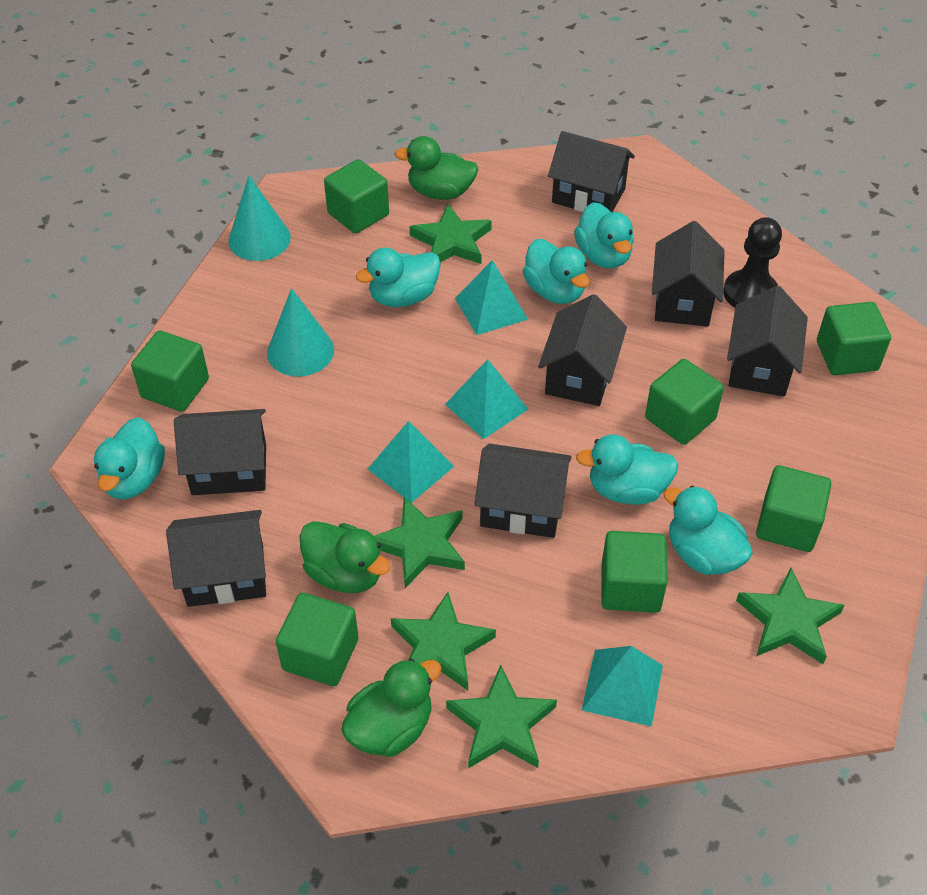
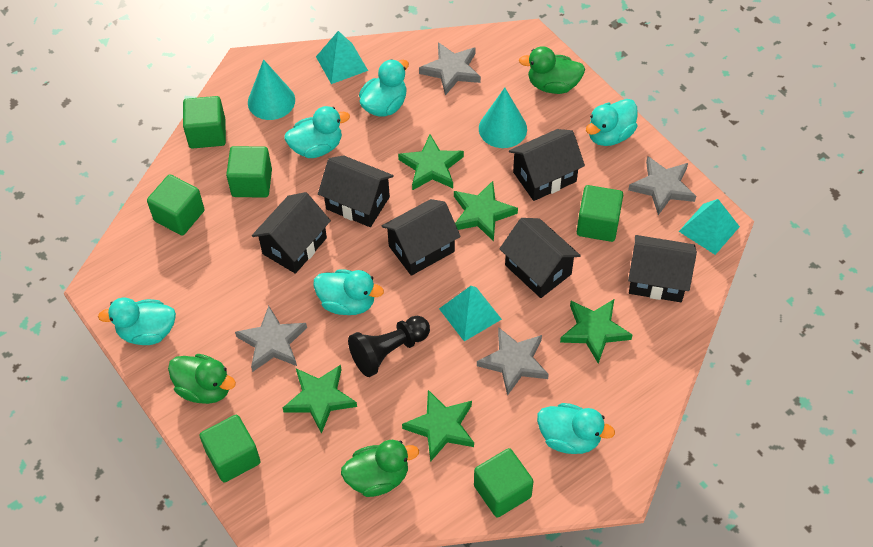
black house: 7 -> 6
green cube: 7 -> 6
grey star: 0 -> 4
turquoise pyramid: 4 -> 3

